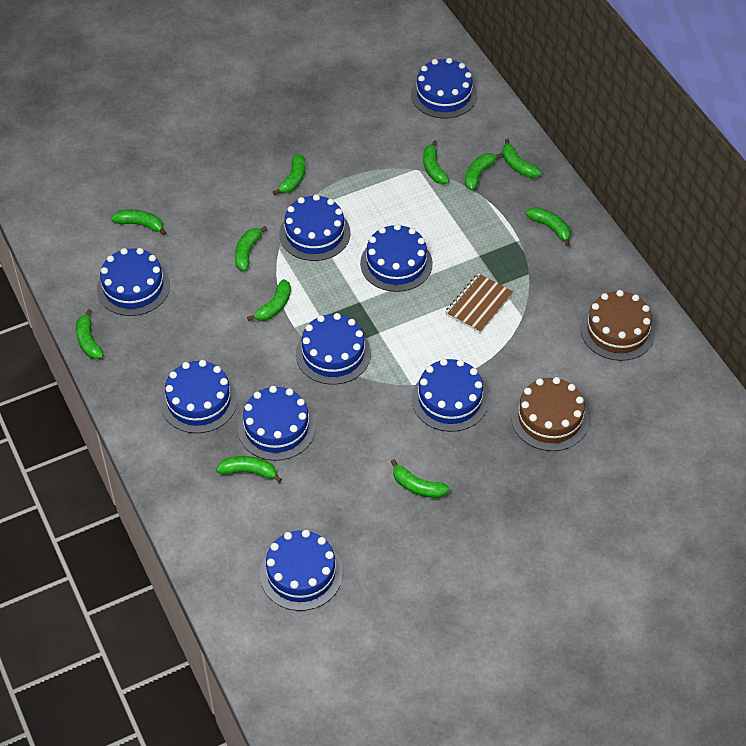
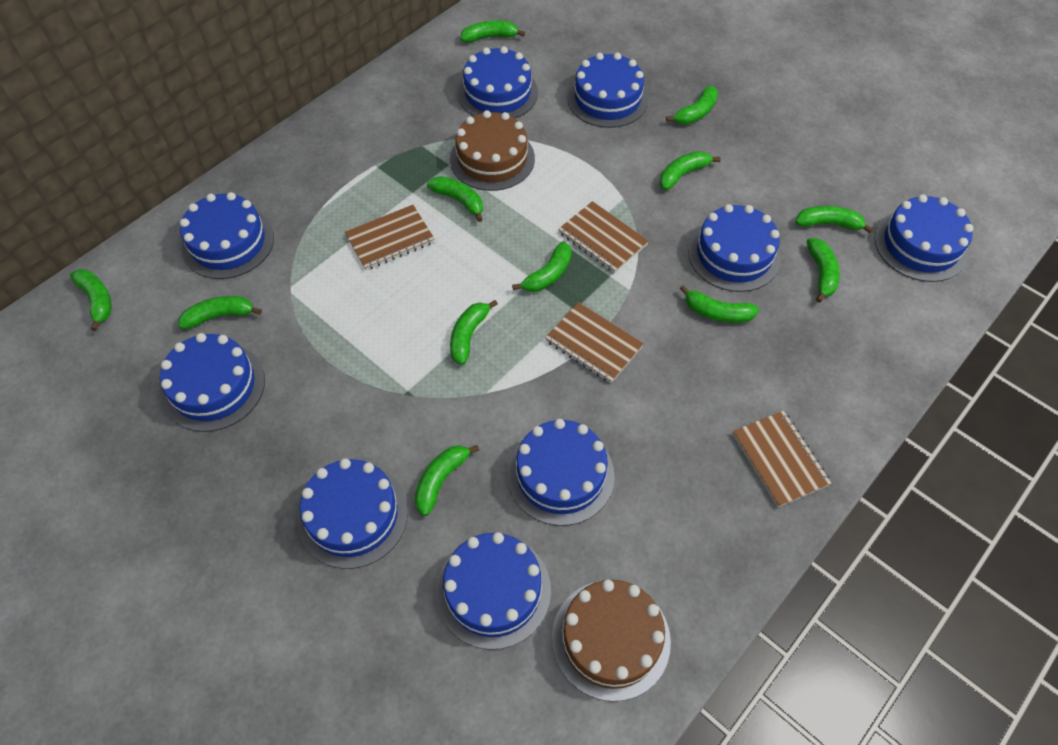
brown notebook: 1 -> 4
green banana: 11 -> 12

